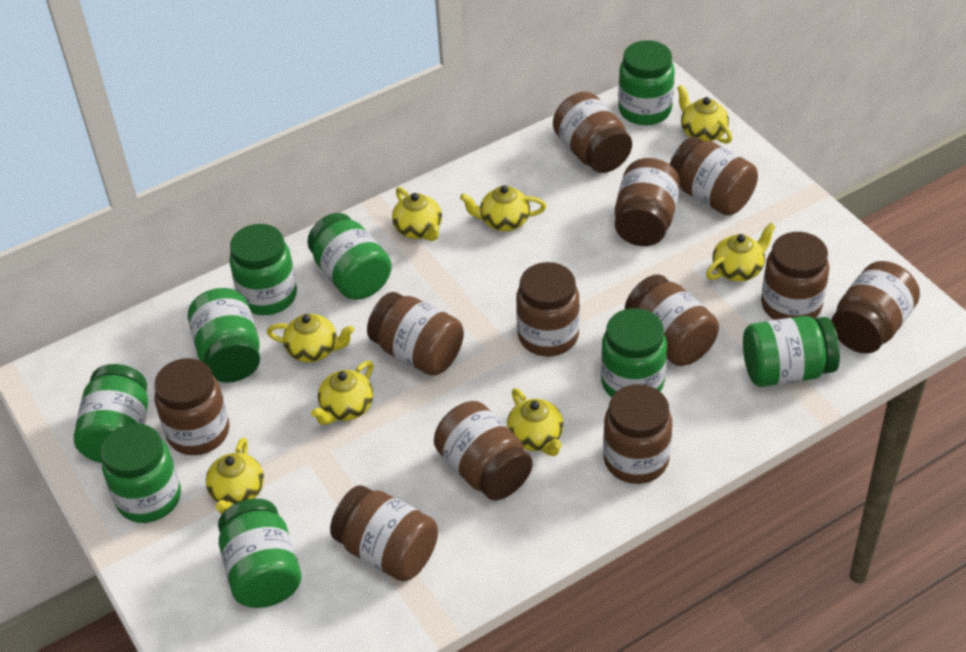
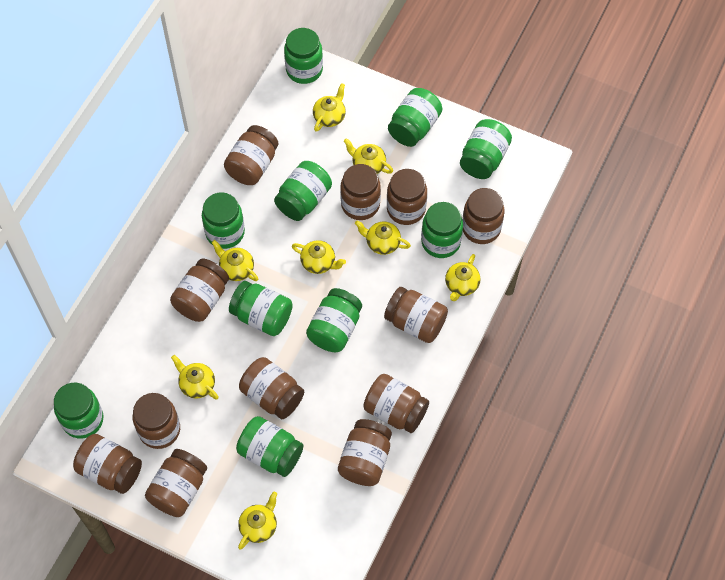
green jar: 9 -> 10

